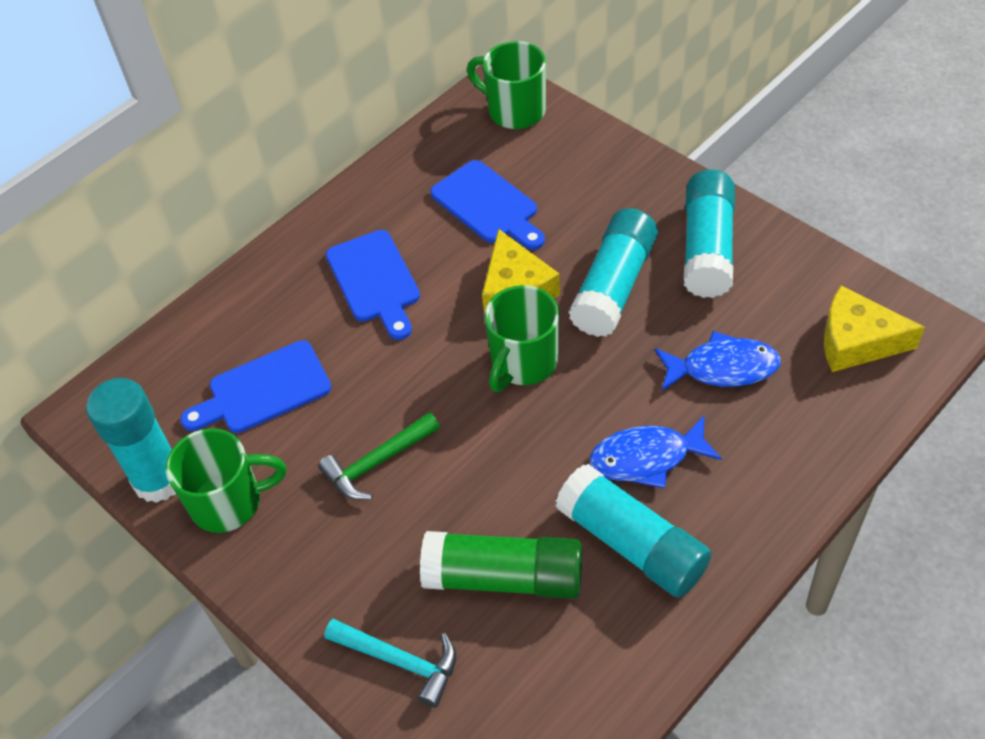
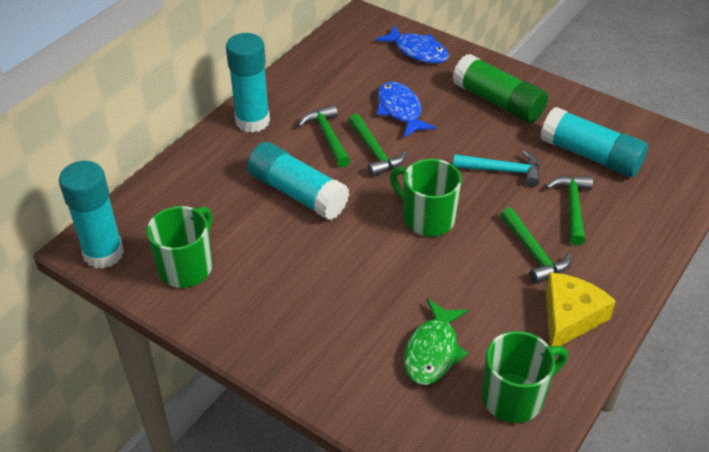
blue cutting board: 3 -> 0
green fish: 0 -> 1
green hammer: 1 -> 4
yellow cheese: 2 -> 1

